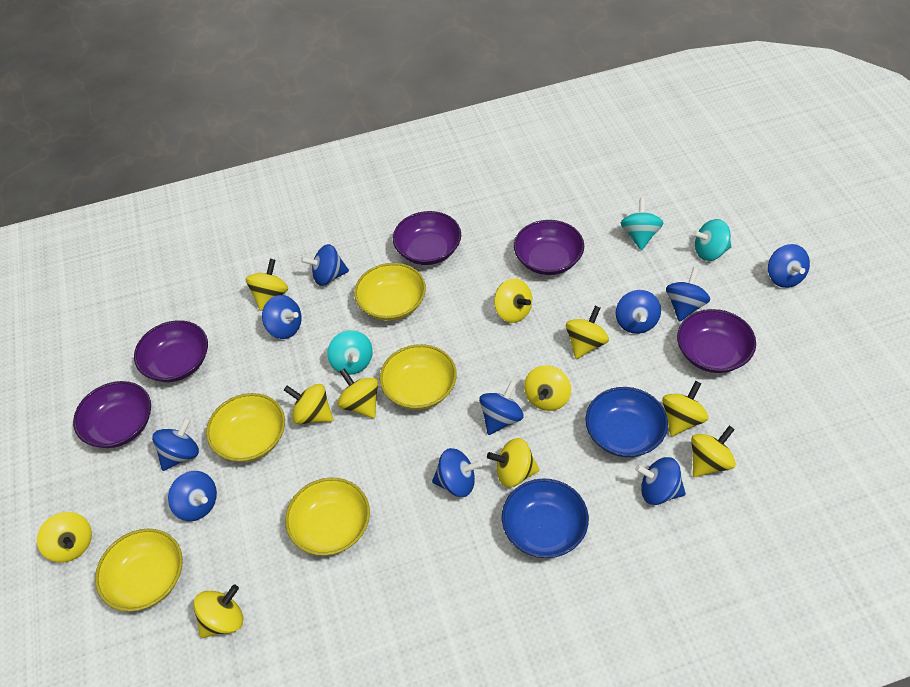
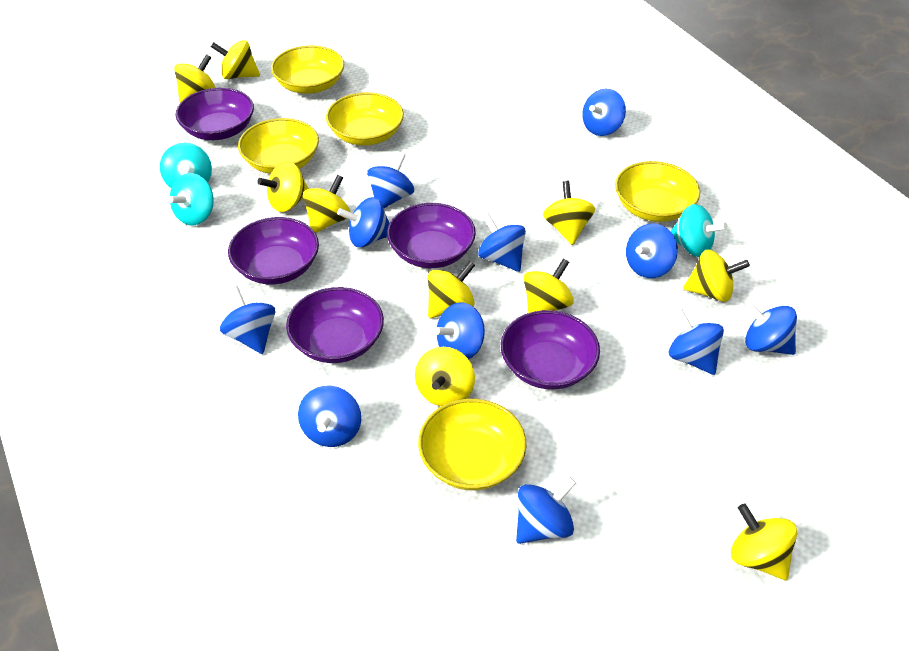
blue bowl: 2 -> 0
blue spinning top: 10 -> 11
yellow spinning top: 11 -> 10

